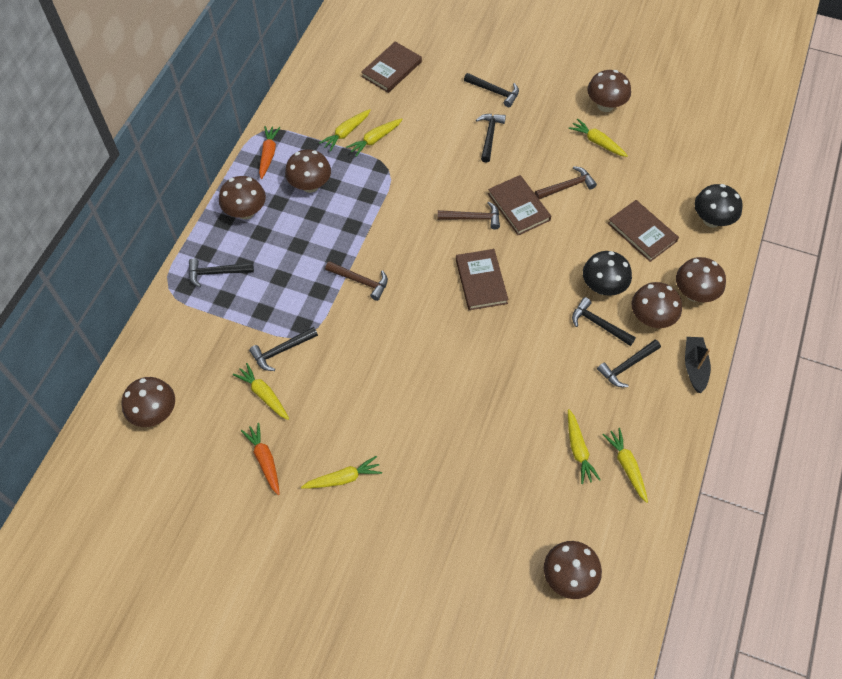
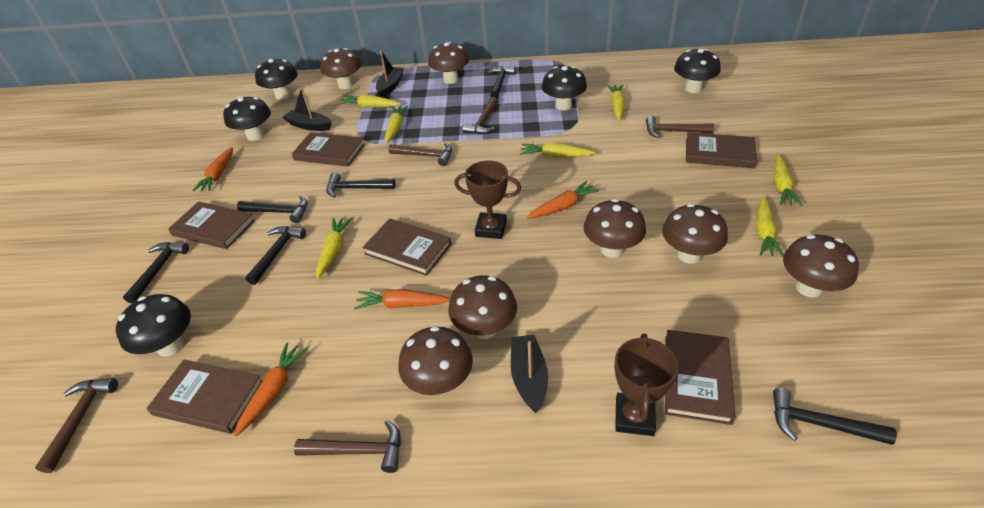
black boat: 1 -> 3
black mushroom: 2 -> 5
brown book: 4 -> 6
brown hammer: 3 -> 5
brown trophy: 0 -> 2
orange carrot: 2 -> 4

